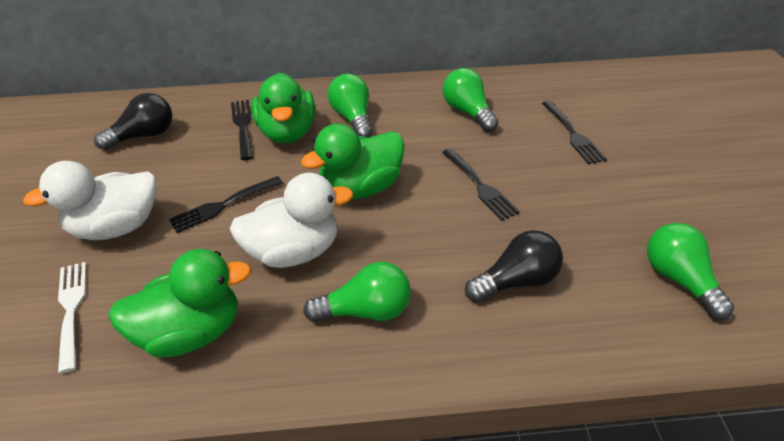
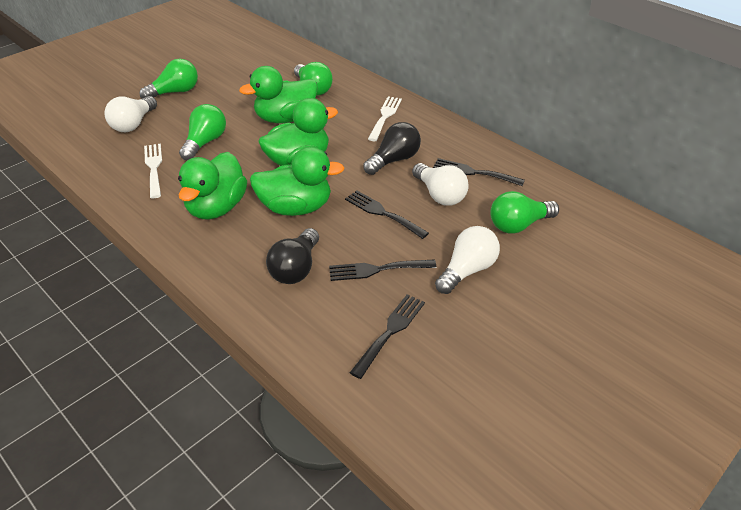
green duck: 3 -> 4
white duck: 2 -> 0
white fork: 1 -> 2
white light bulb: 0 -> 3

